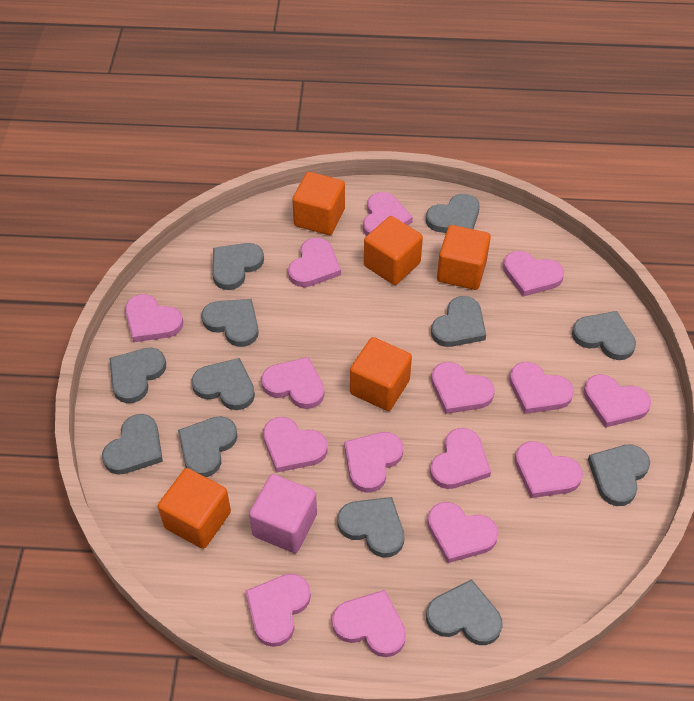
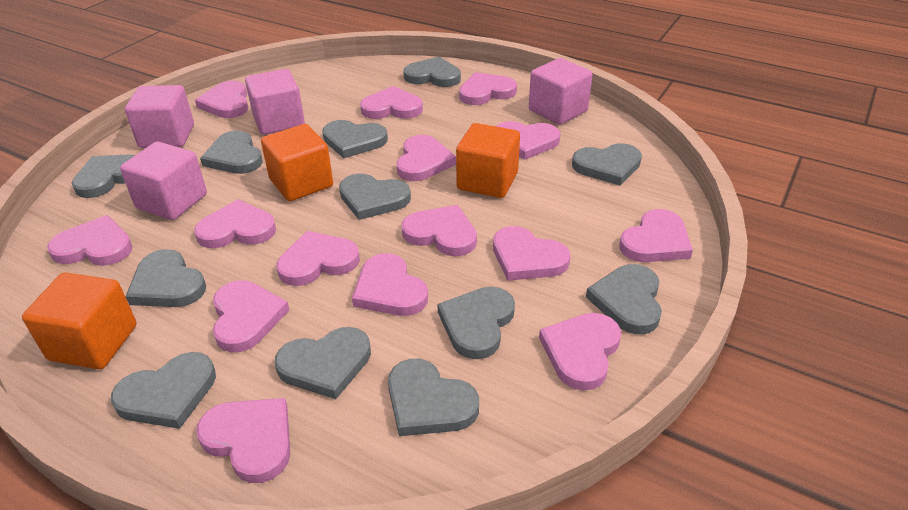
orange cube: 5 -> 3
pink cube: 1 -> 4

